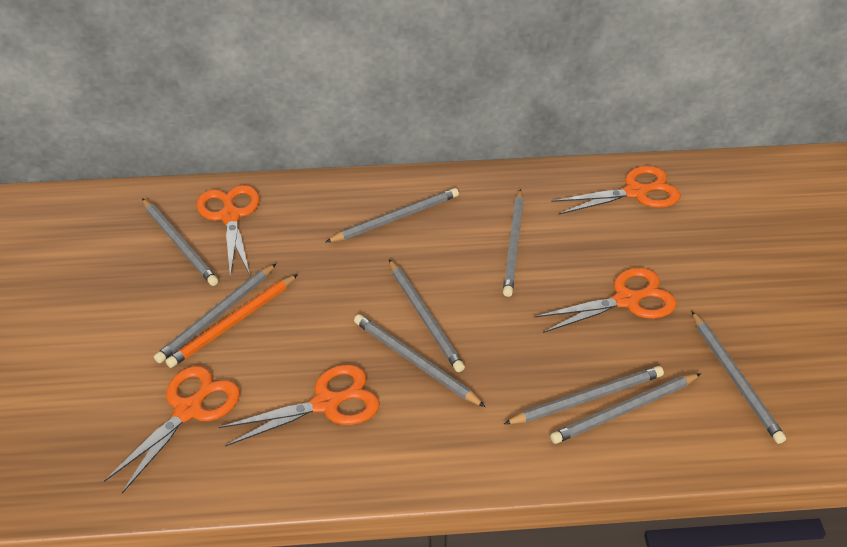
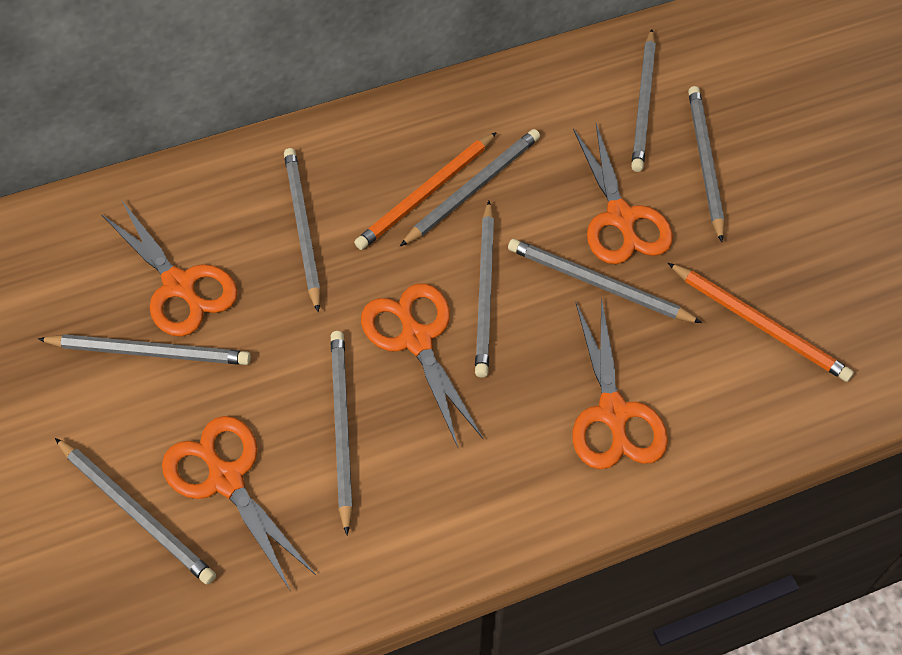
orange pencil: 1 -> 2

